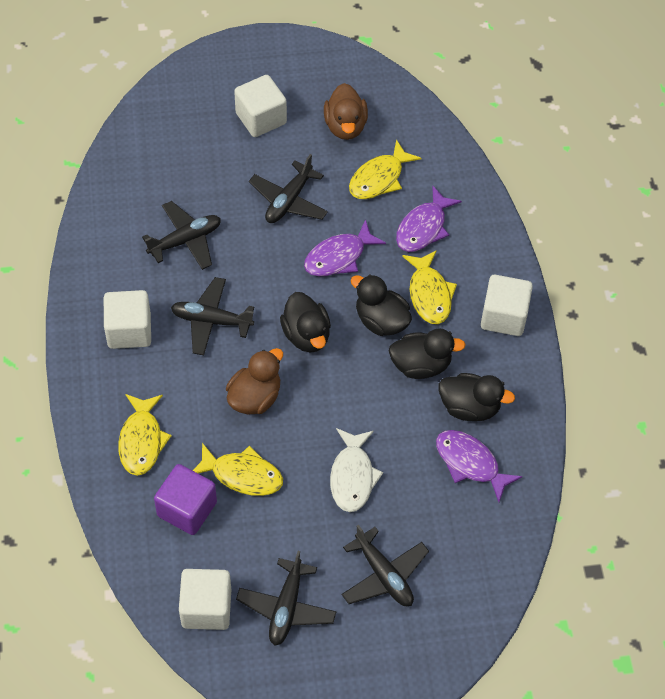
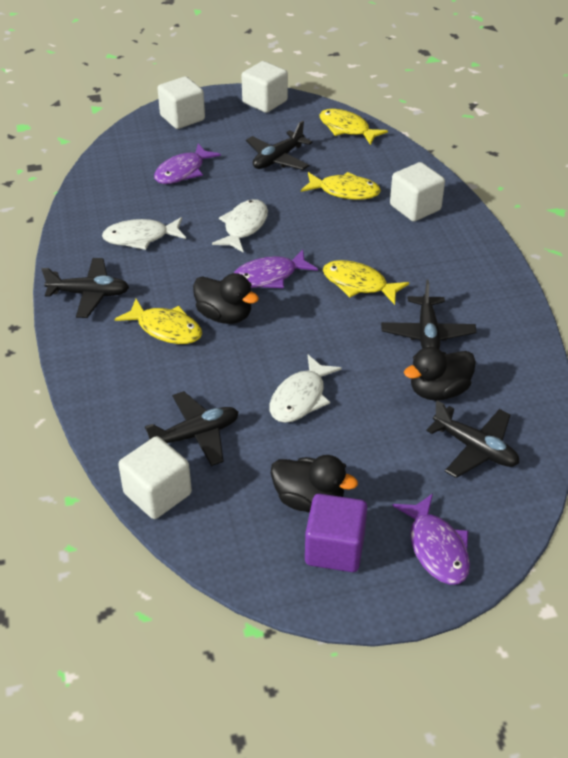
black duck: 4 -> 3
brown duck: 2 -> 0
white fish: 1 -> 3

